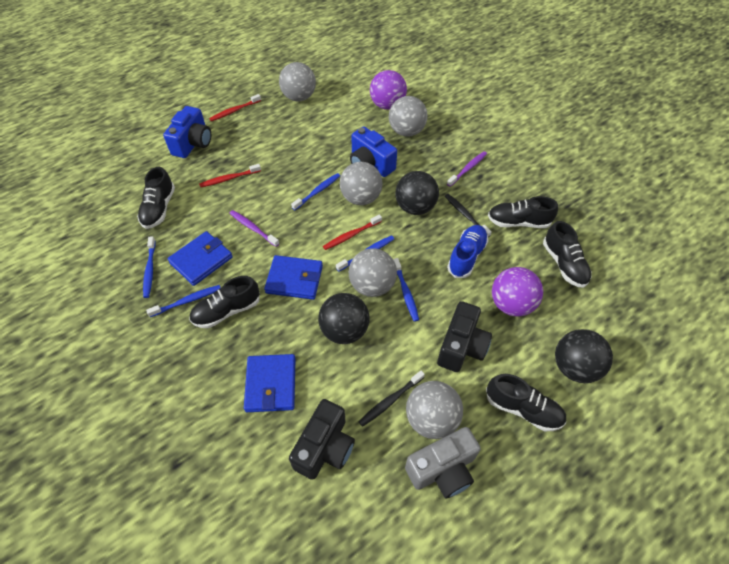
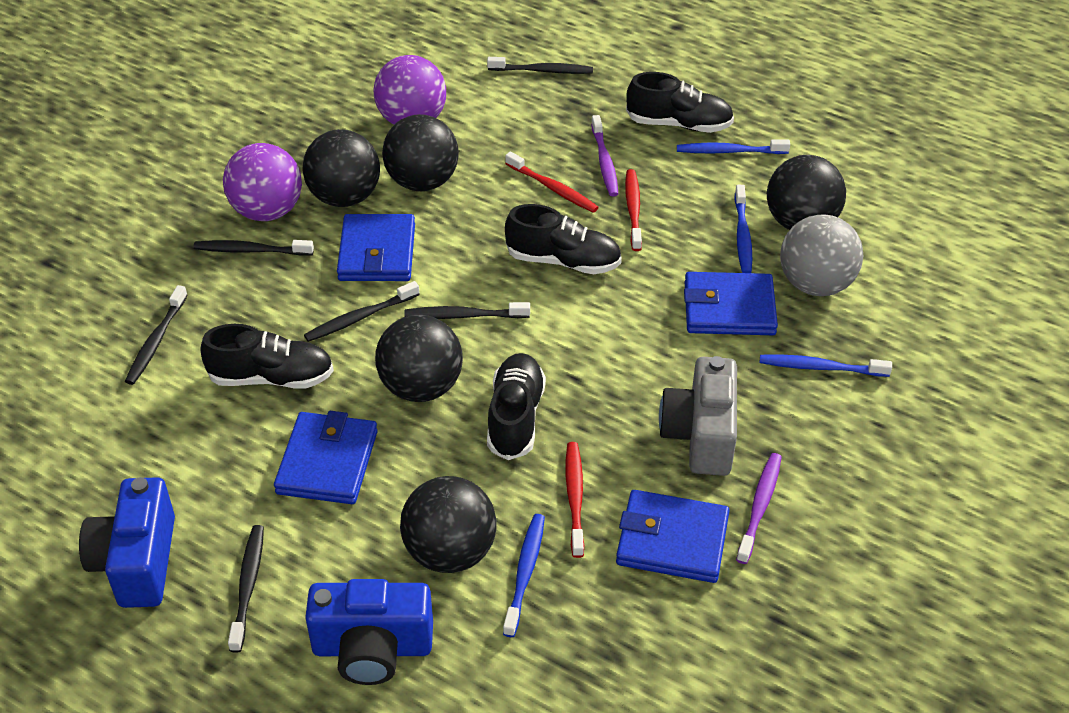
black ball: 3 -> 5
black camera: 2 -> 0
black shoe: 5 -> 4
black toothbrush: 2 -> 6
blue shoe: 1 -> 0
blue toothbrush: 5 -> 4
blue wallet: 3 -> 4
grey ball: 5 -> 1

